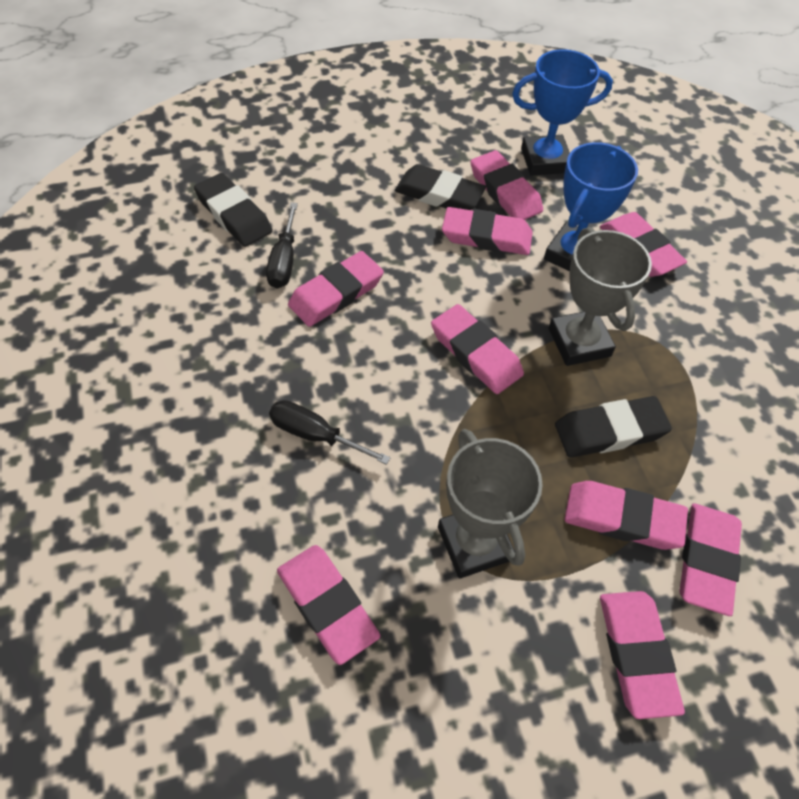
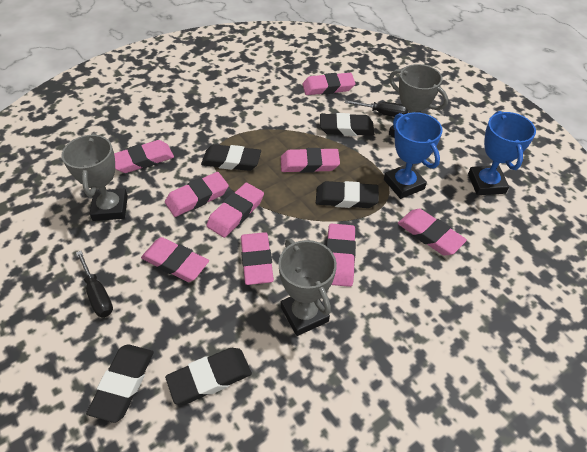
black eraser: 3 -> 5
grey trophy: 2 -> 3

